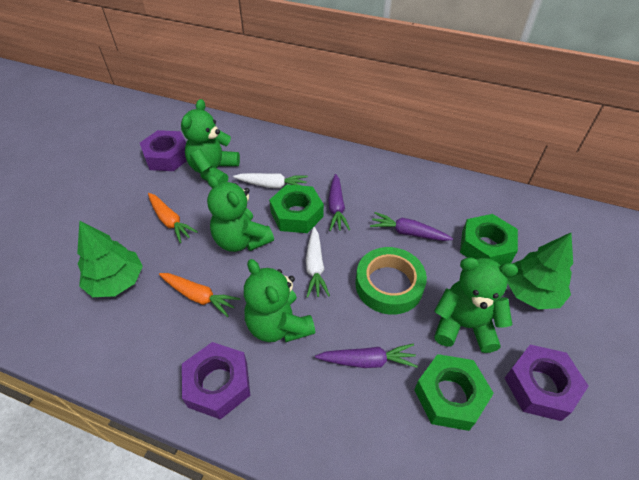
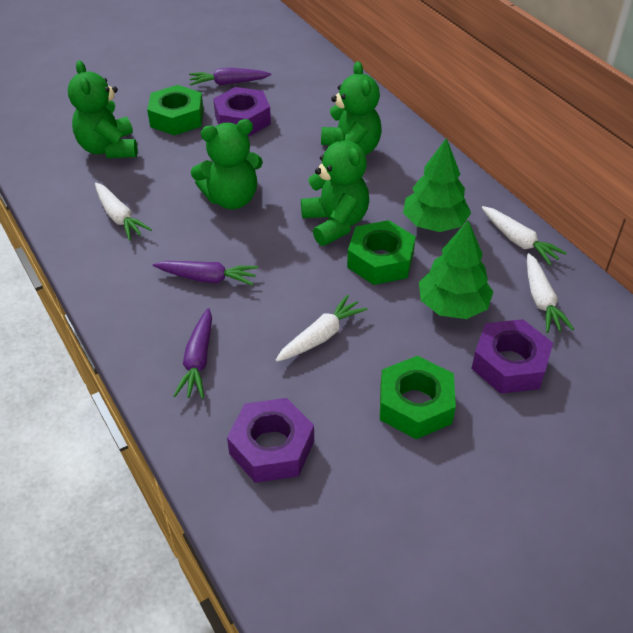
green tape: 1 -> 0
orange carrot: 2 -> 0
white carrot: 2 -> 4

